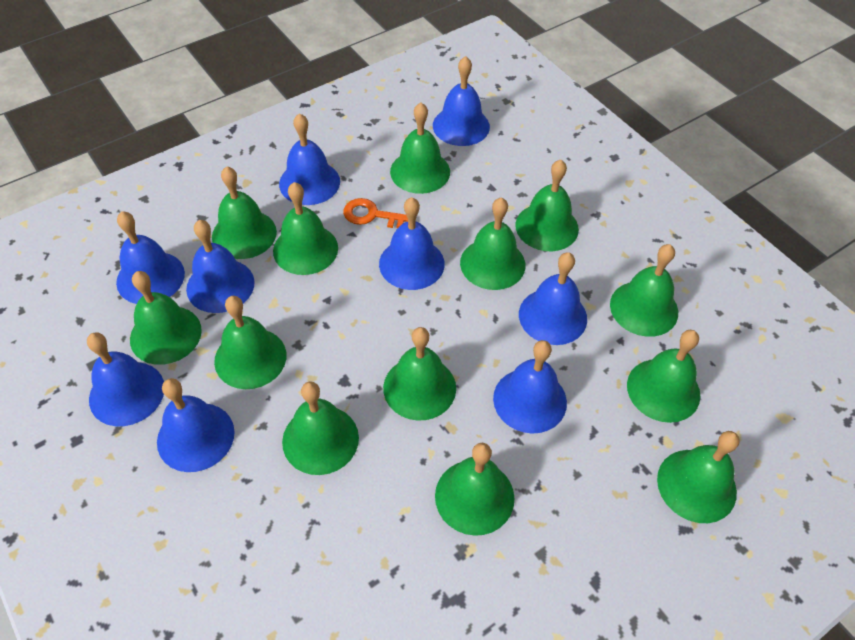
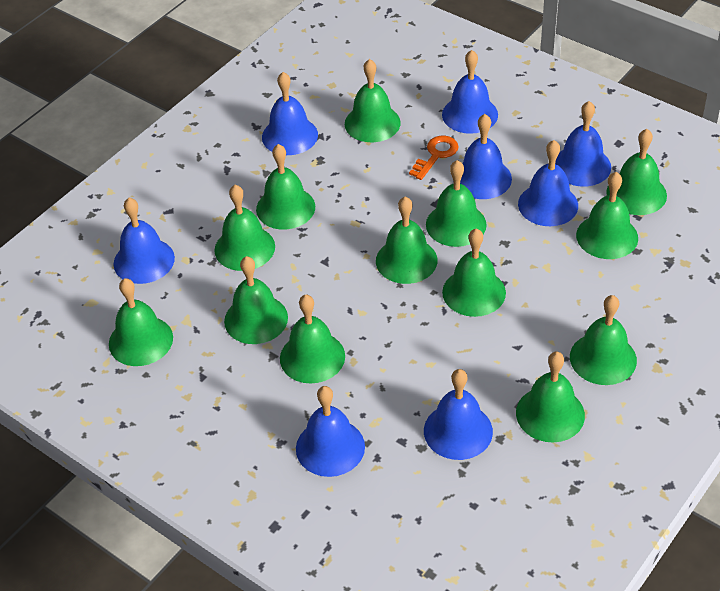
blue bell: 9 -> 8

